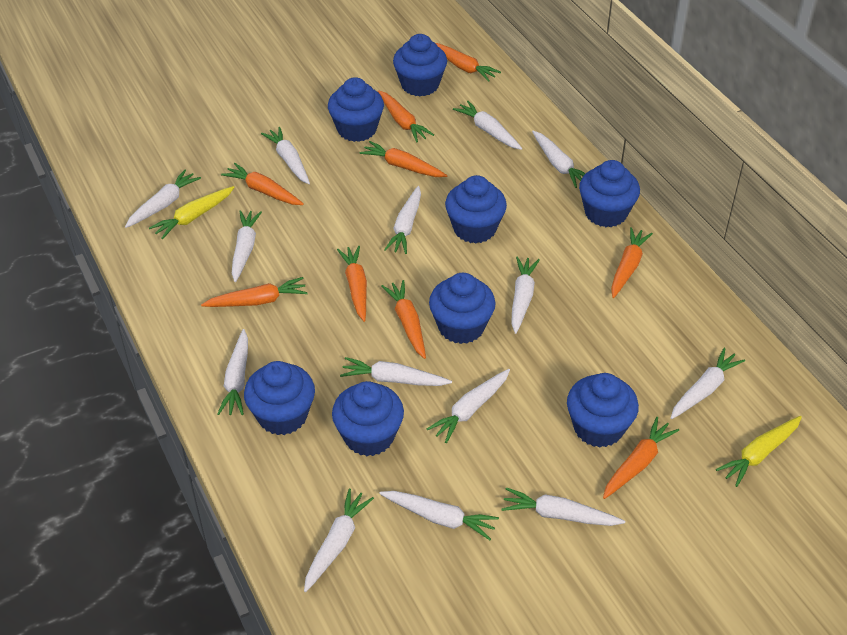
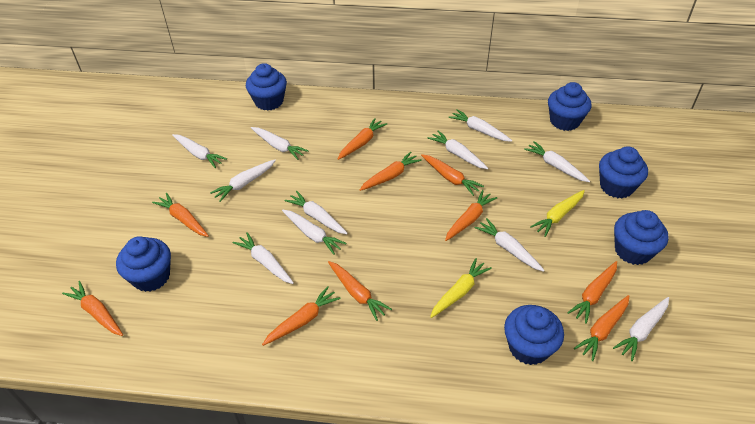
blue cupcake: 8 -> 6
orange carrot: 9 -> 10
white carrot: 14 -> 11

